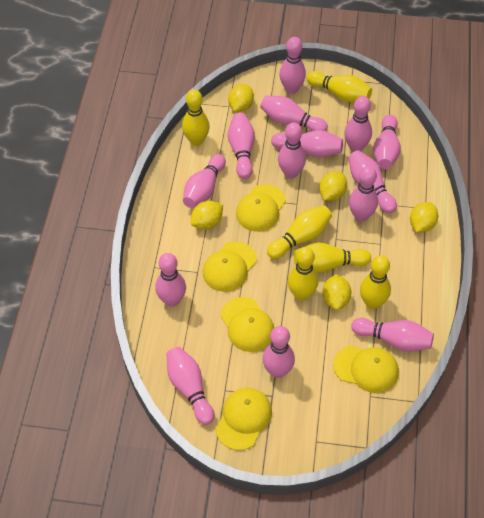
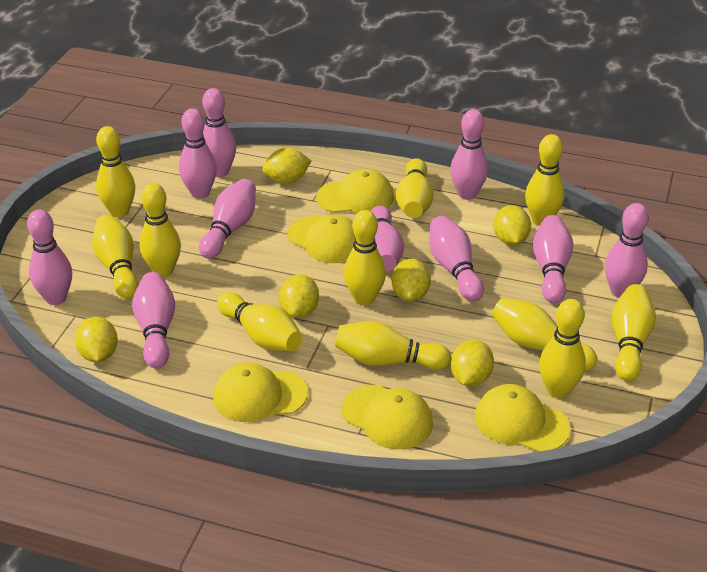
pink bowling pin: 14 -> 10
yellow bowling pin: 6 -> 11
yellow lemon: 5 -> 6

